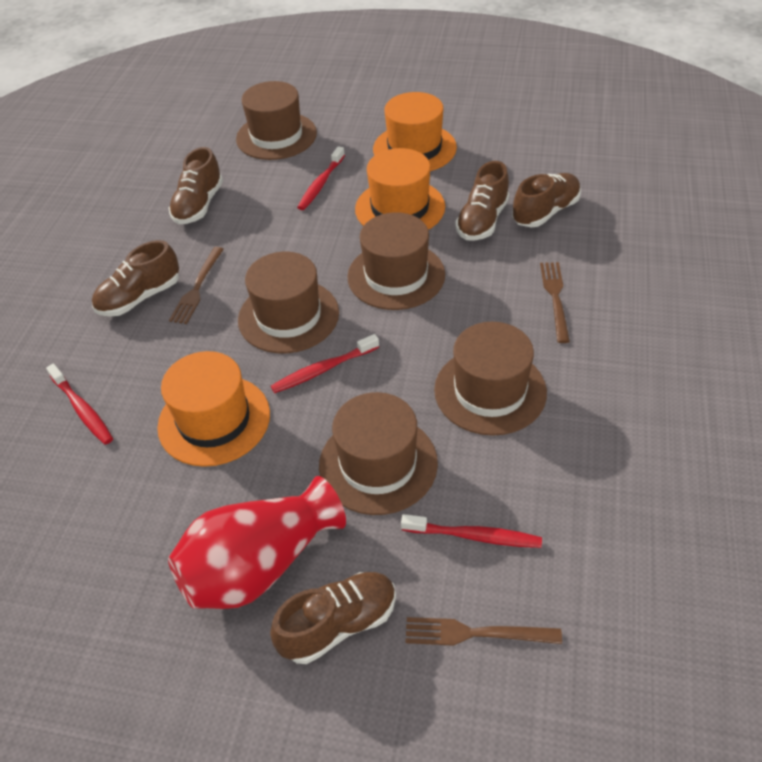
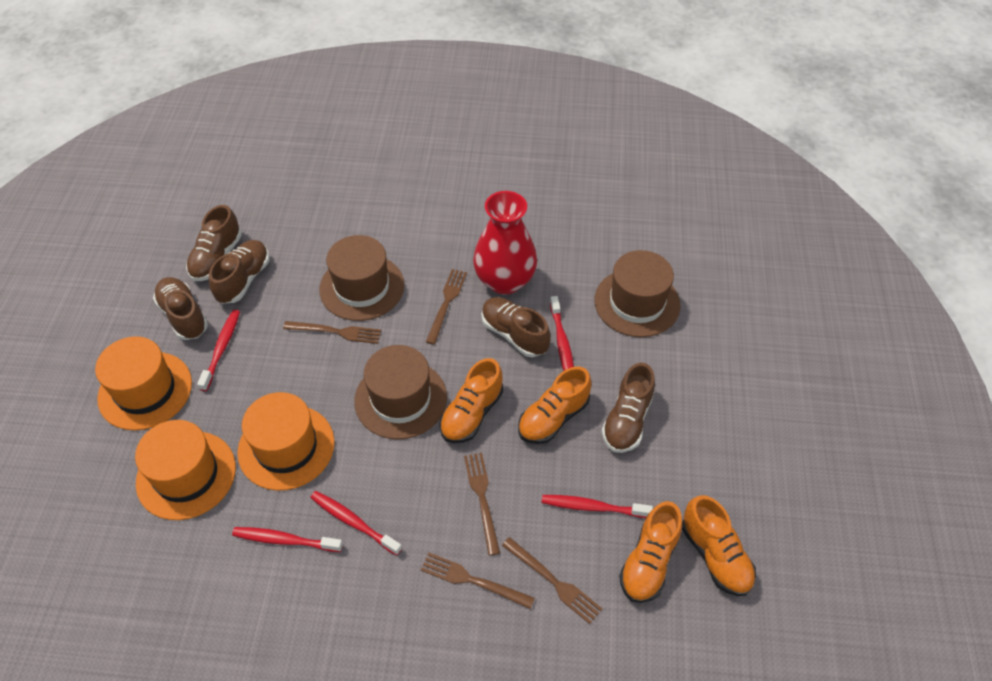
brown fork: 3 -> 5
brown hat: 5 -> 3
orange shoe: 0 -> 4
red toothbrush: 4 -> 5

